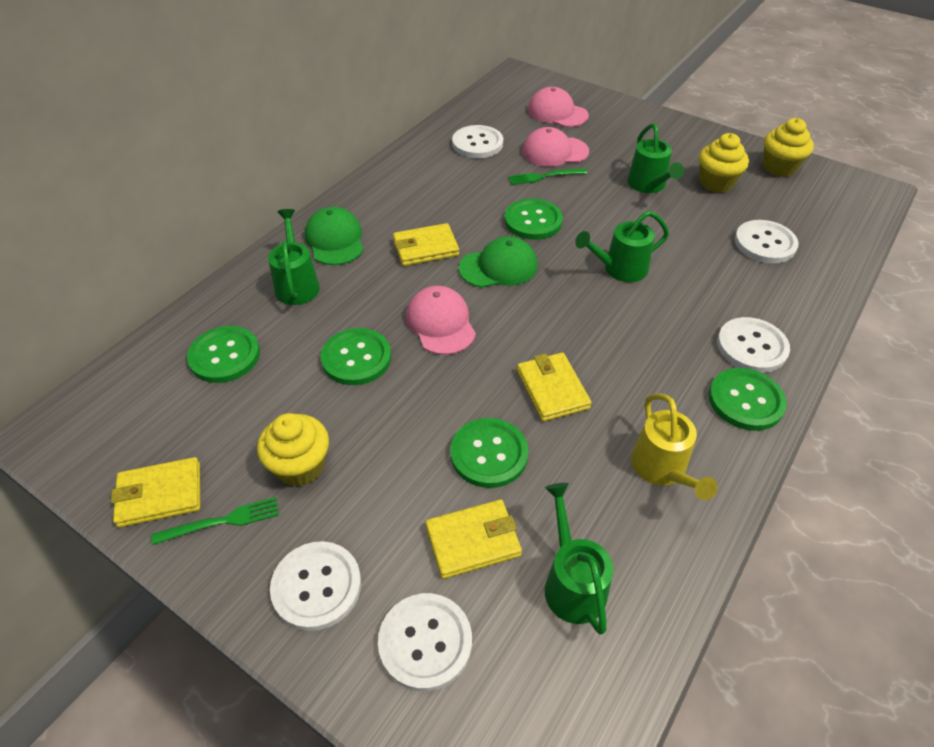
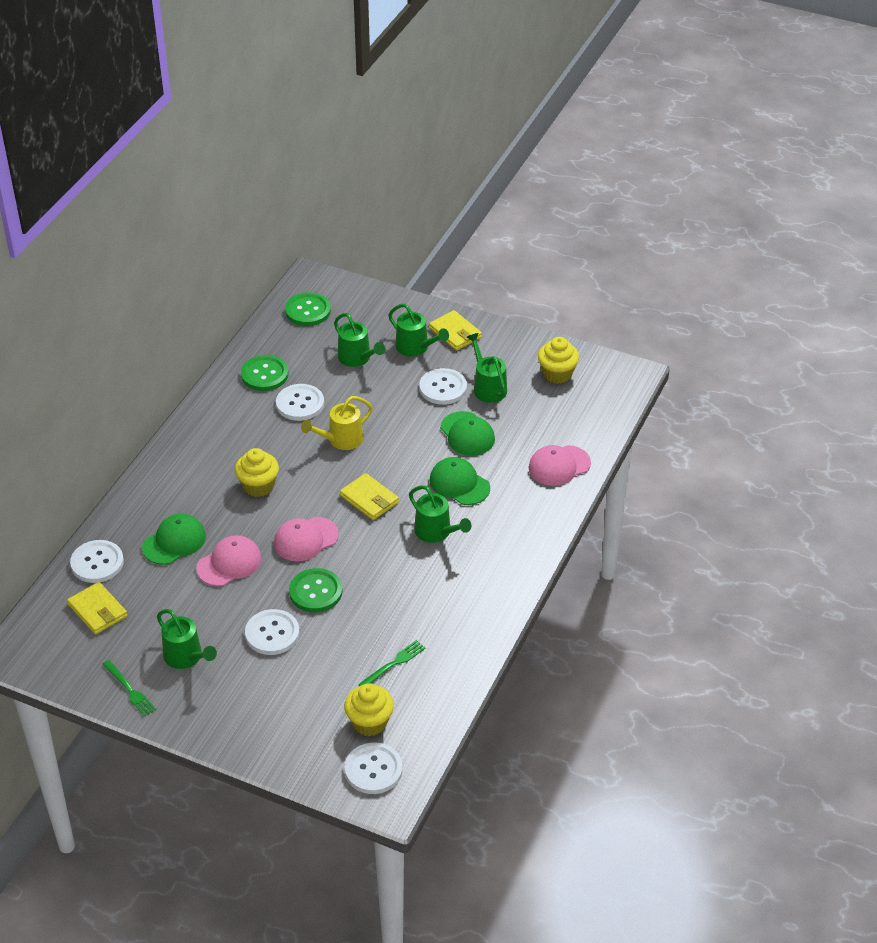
green button: 5 -> 3
green cap: 2 -> 3
green watering can: 4 -> 5
yellow wallet: 4 -> 3

